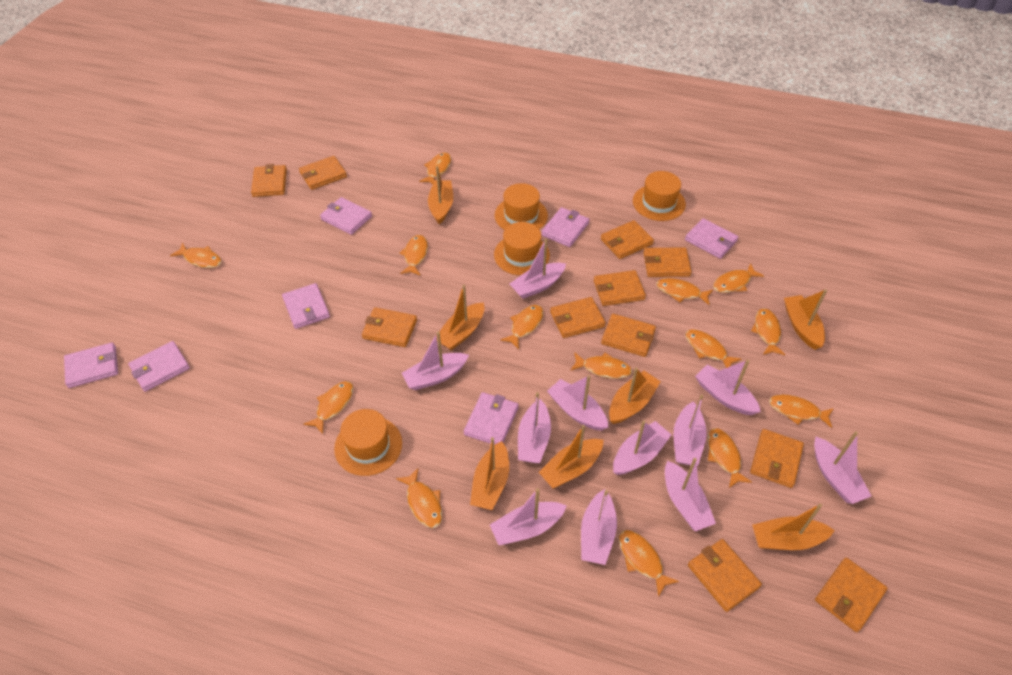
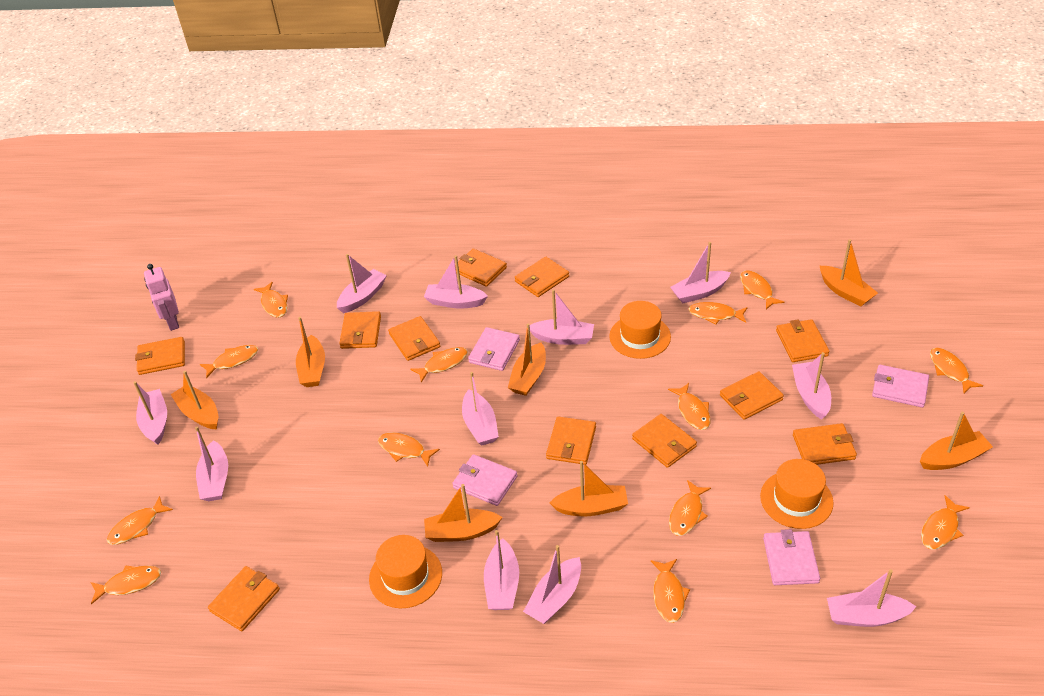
orange fish: 14 -> 13
orange hat: 4 -> 3
pink robot: 0 -> 1
pink wallet: 7 -> 4

